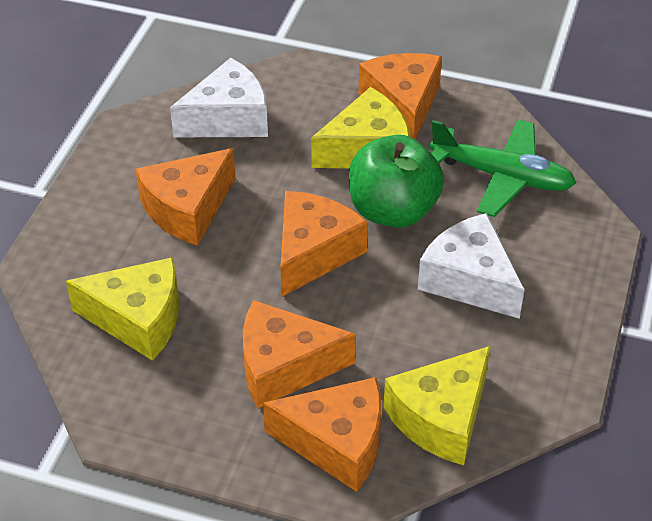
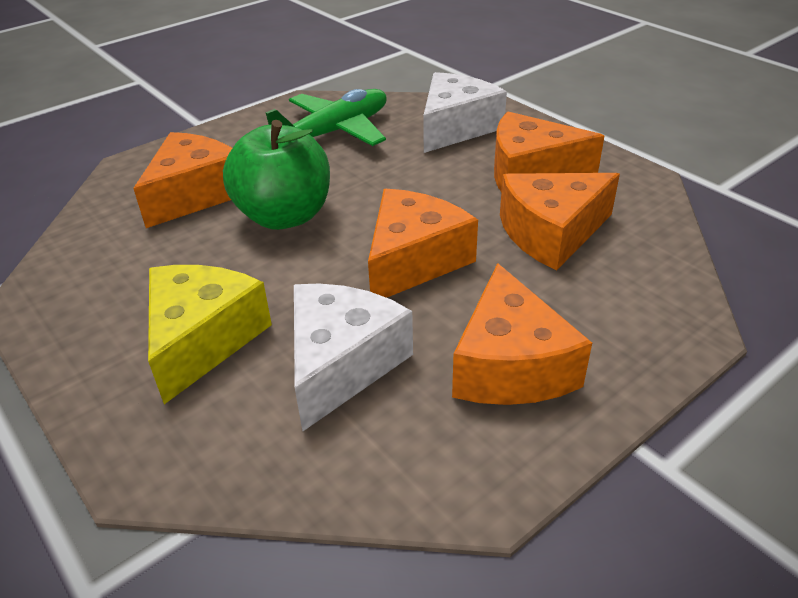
yellow cheese: 3 -> 1

